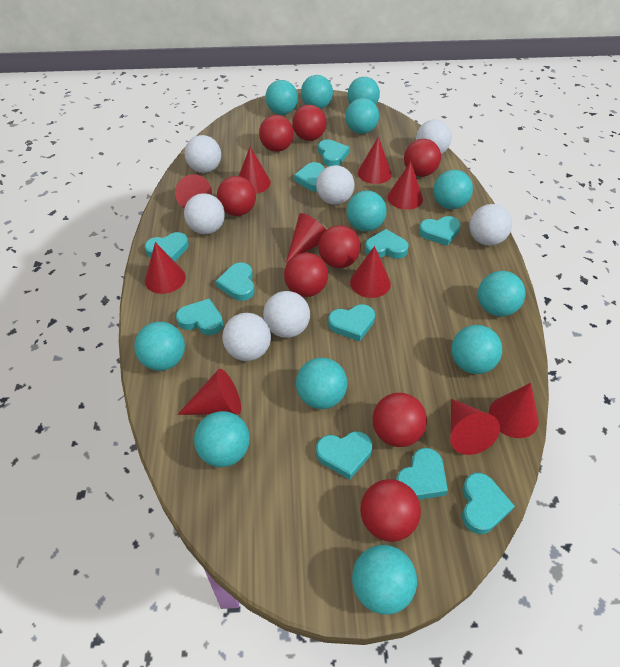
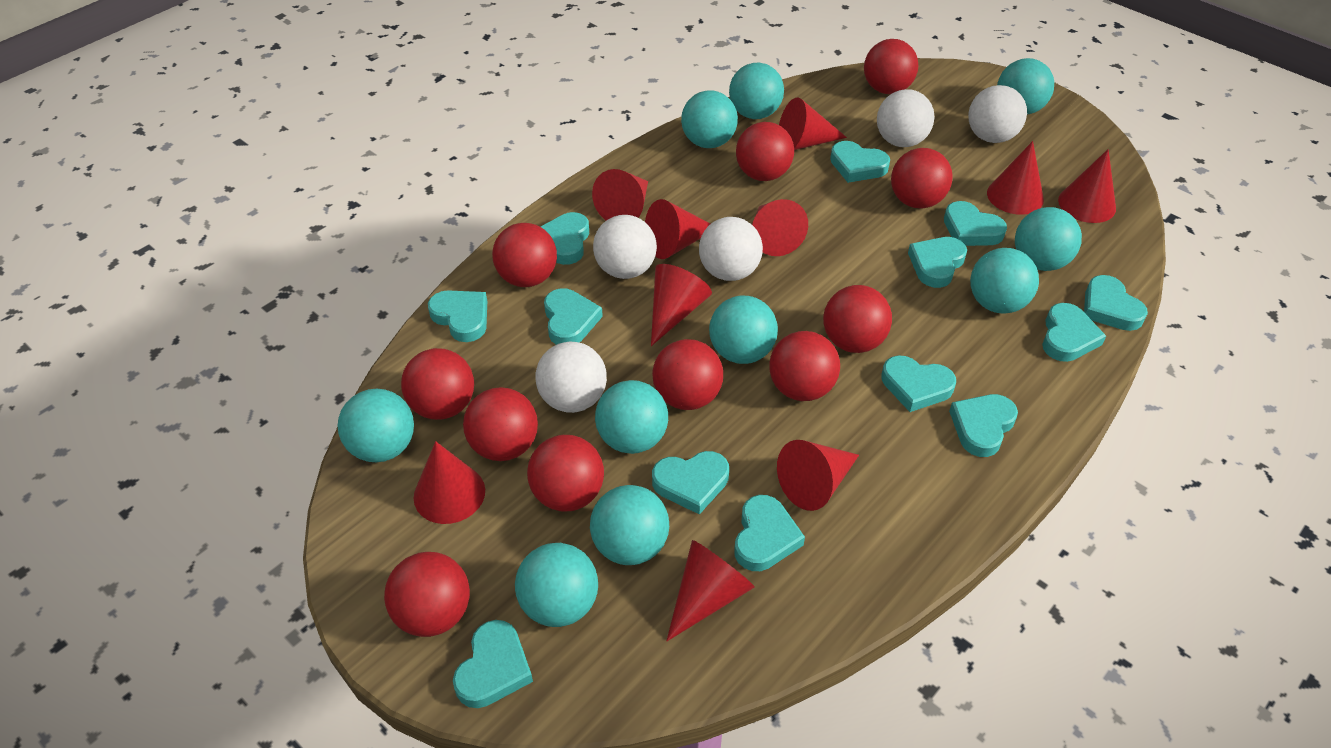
red ball: 8 -> 11
turquoise ball: 12 -> 10
turquoise heart: 11 -> 13
white ball: 7 -> 5

